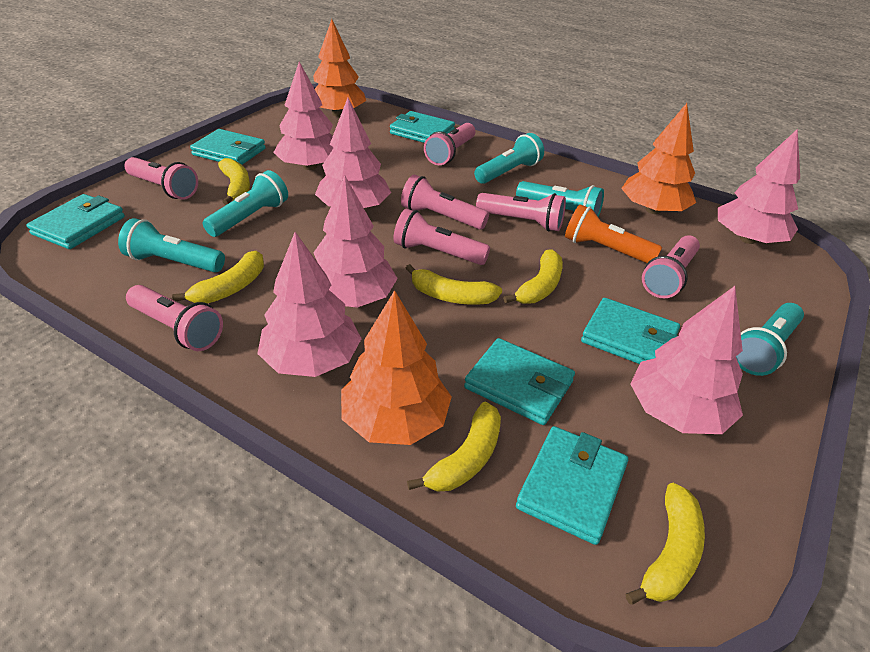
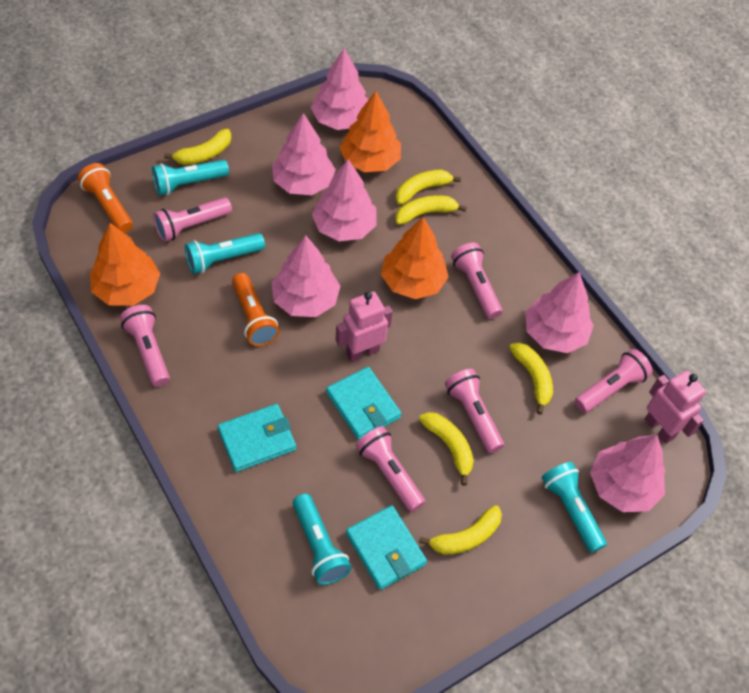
orange flashlight: 1 -> 2
pink flashlight: 7 -> 6
pink robot: 0 -> 2
turquoise flashlight: 5 -> 4
turquoise wallet: 6 -> 3

